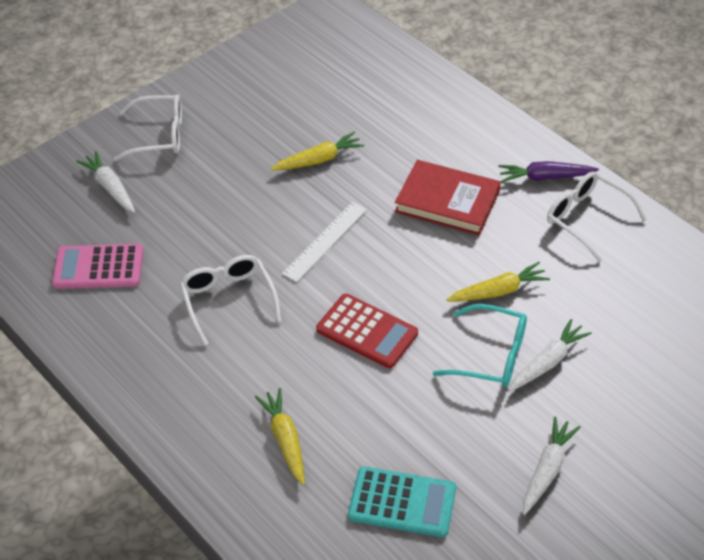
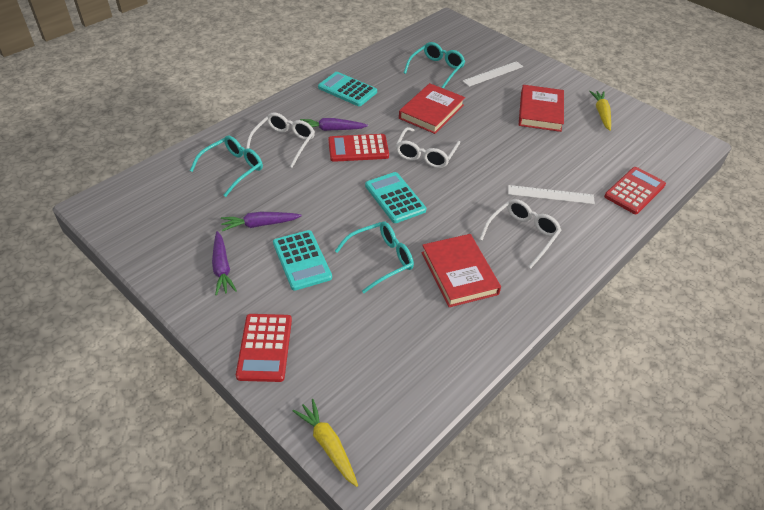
pink calculator: 1 -> 0
purple carrot: 1 -> 3
red book: 1 -> 3
red calculator: 1 -> 3
turquoise calculator: 1 -> 3
turquoise glasses: 1 -> 3
white carrot: 3 -> 0
white ruler: 1 -> 2
yellow carrot: 3 -> 2

